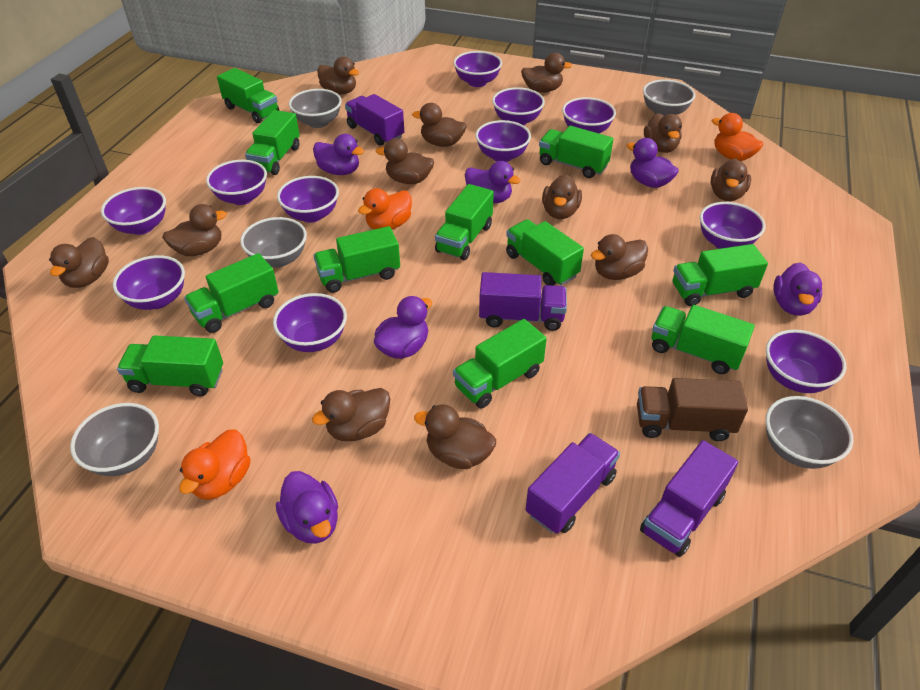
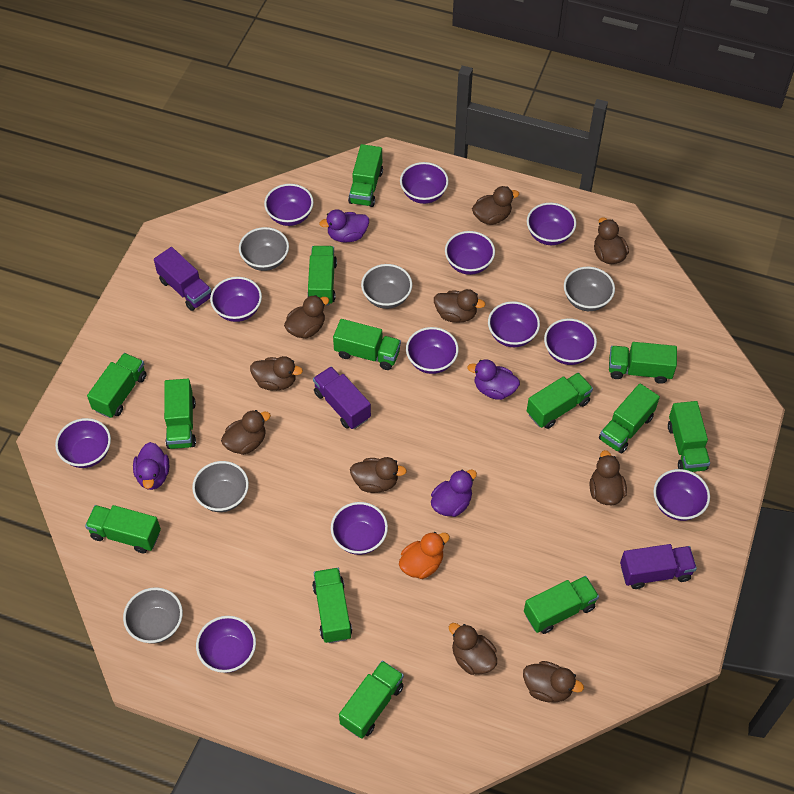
brown duck: 12 -> 10
brown truck: 1 -> 0
green truck: 11 -> 13
orange duck: 3 -> 1
purple bowl: 11 -> 12
purple duck: 6 -> 4
purple truck: 4 -> 3

